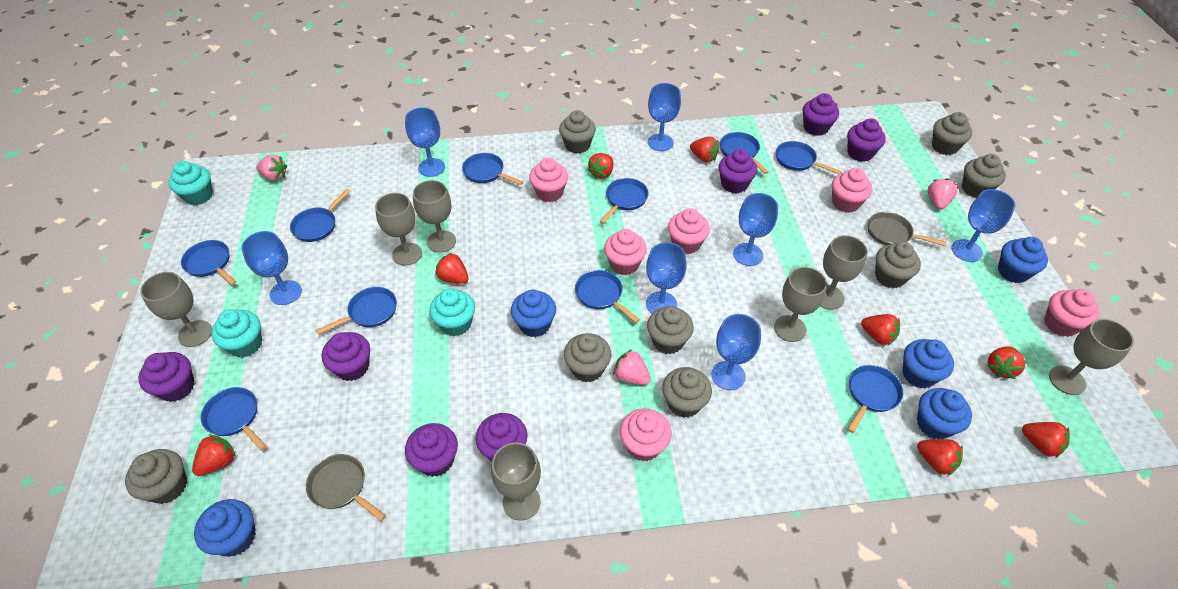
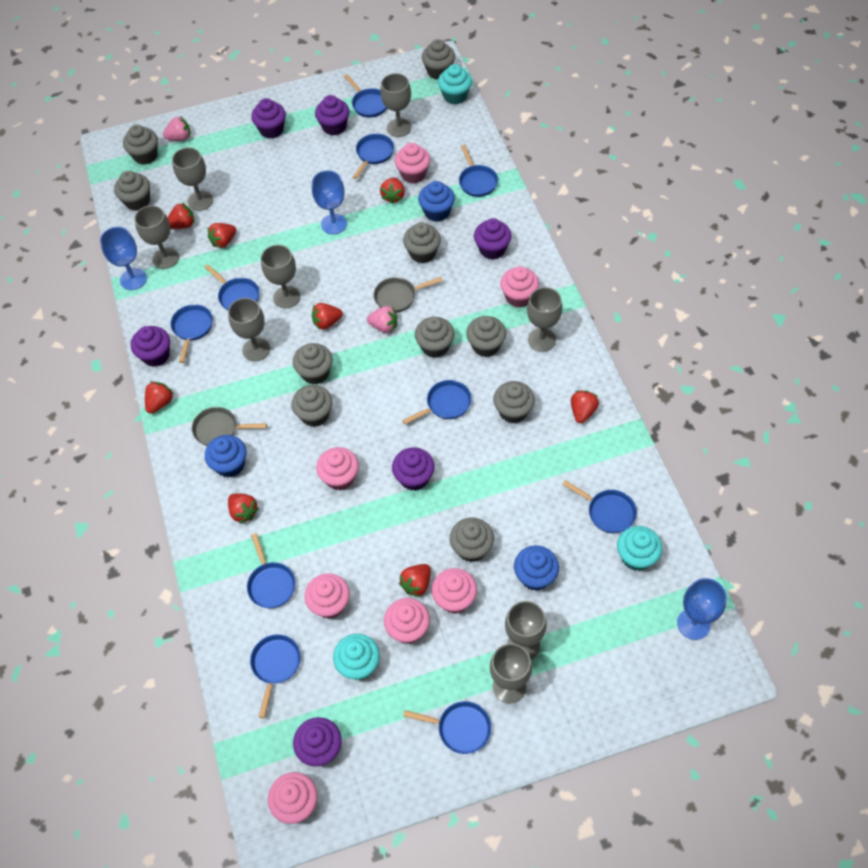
blue cupcake: 5 -> 3
blue goblet: 7 -> 3
grey cupcake: 8 -> 10
grey goblet: 7 -> 8
pink cupcake: 6 -> 7
pink strawberry: 3 -> 2
purple cupcake: 7 -> 6

